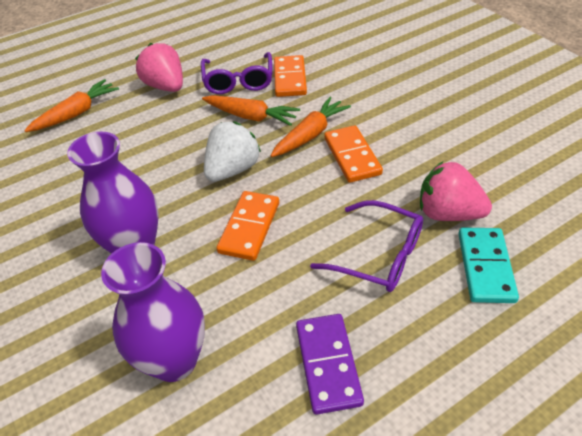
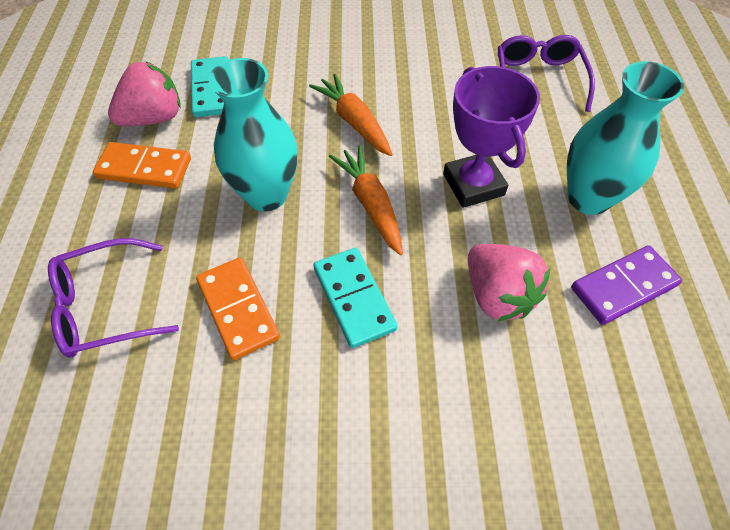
orange carrot: 3 -> 2
orange domino: 3 -> 2
purple trophy: 0 -> 1
purple vase: 2 -> 0
turquoise domino: 1 -> 2
turquoise vase: 0 -> 2
white strawberry: 1 -> 0

